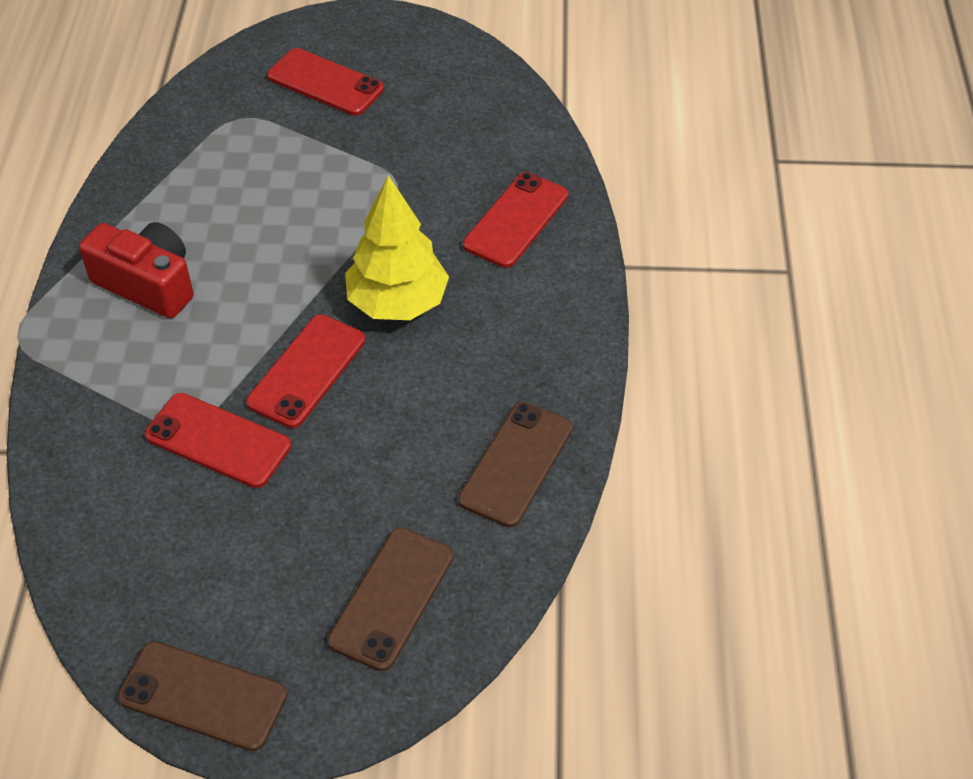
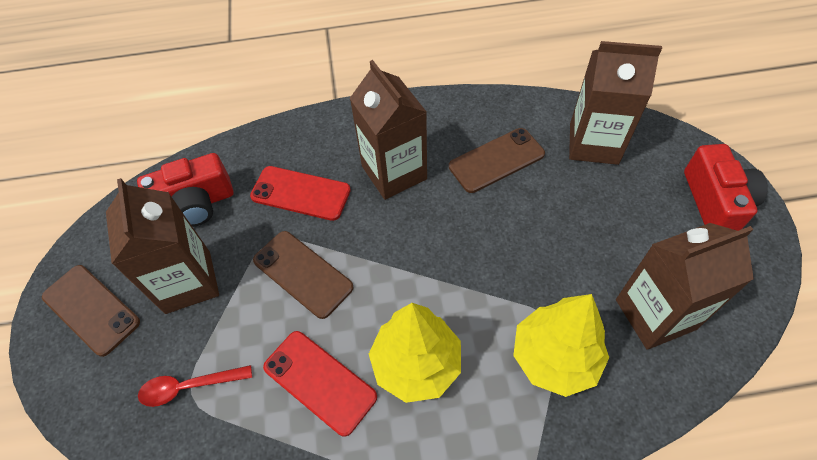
brown carton: 0 -> 4
red camera: 1 -> 2
red phone: 4 -> 2
red spoon: 0 -> 1
yellow tree: 1 -> 2

